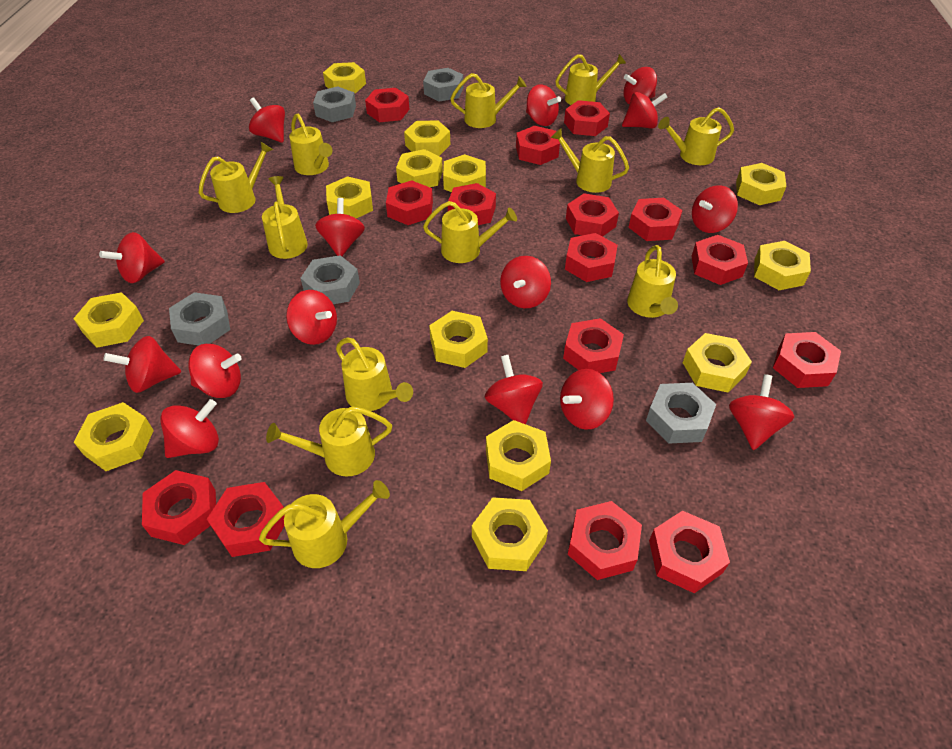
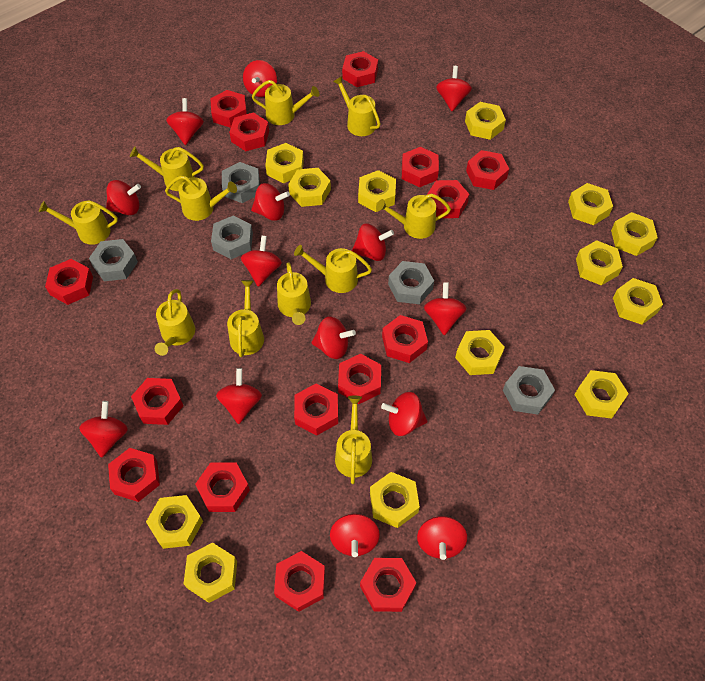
red spinning top: 15 -> 14
yellow watering can: 12 -> 11

